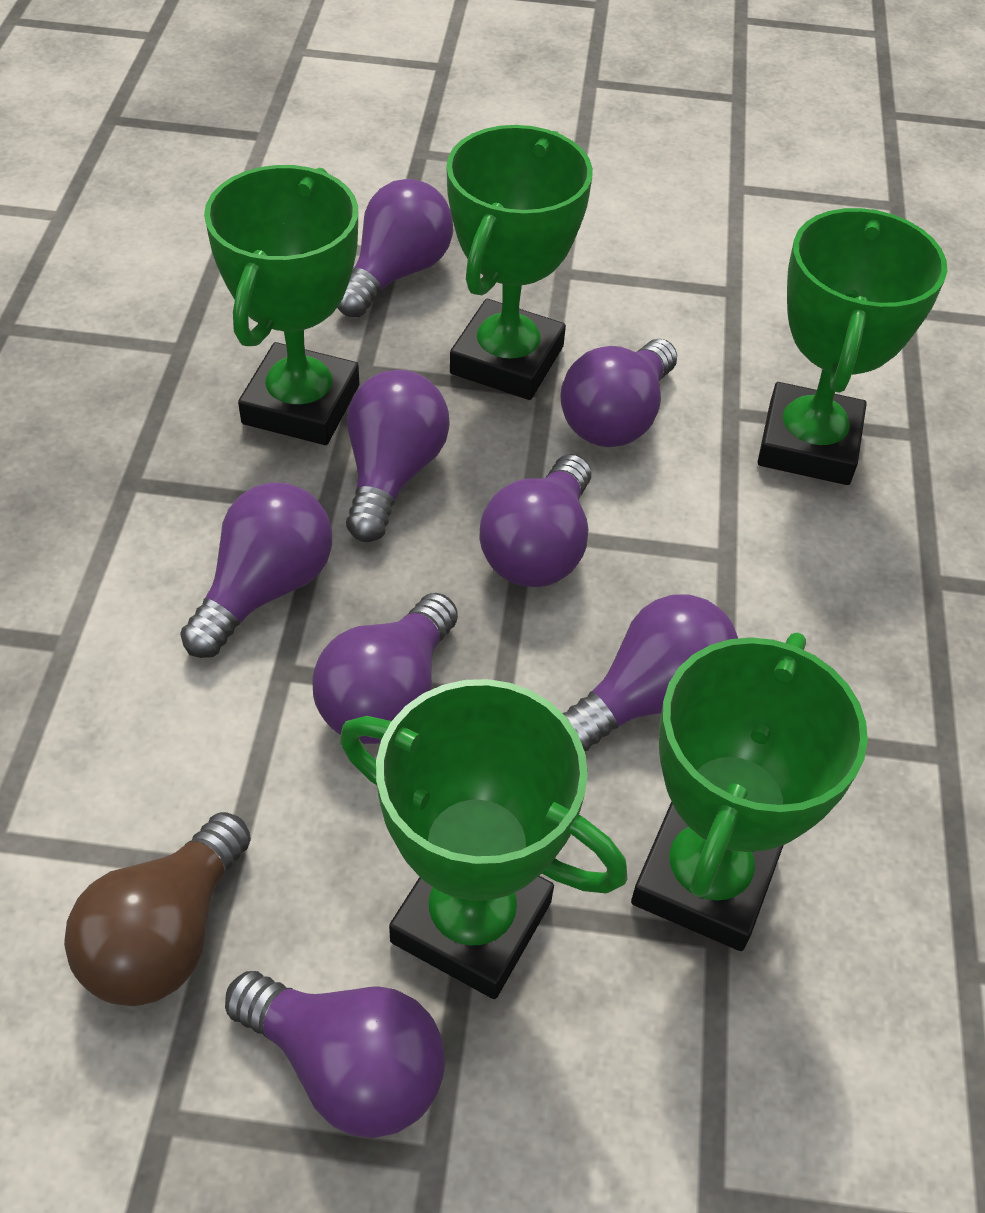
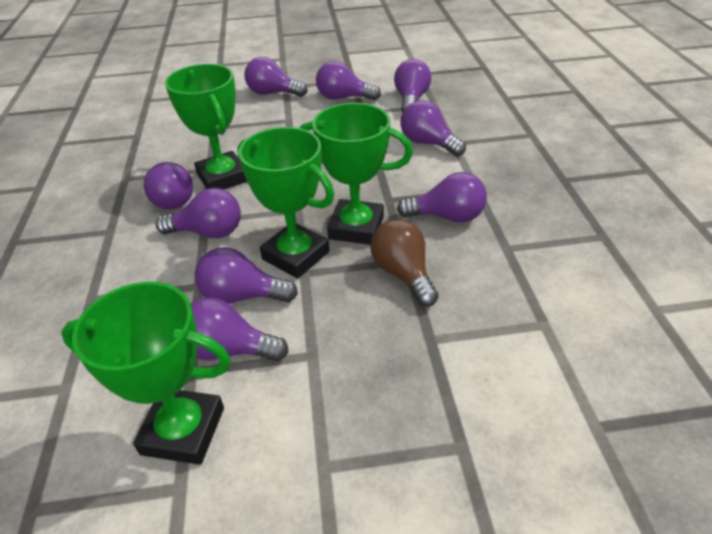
green trophy: 5 -> 4
purple light bulb: 8 -> 9

